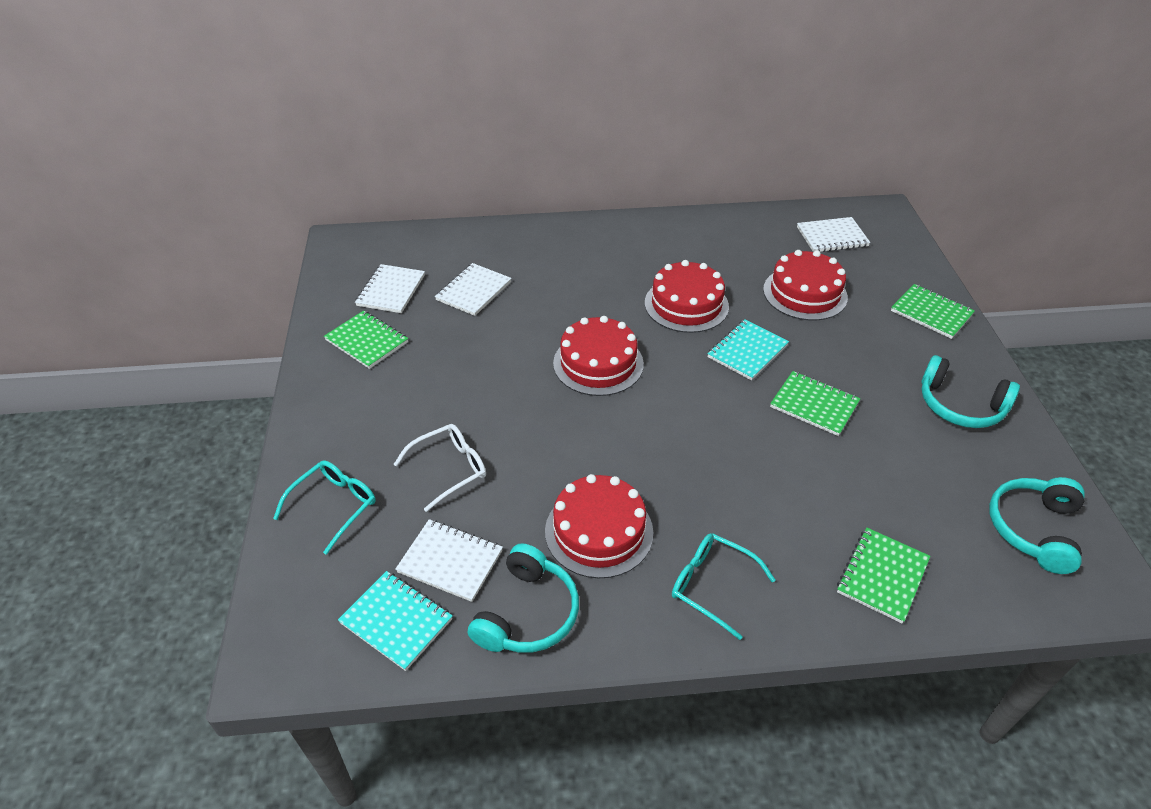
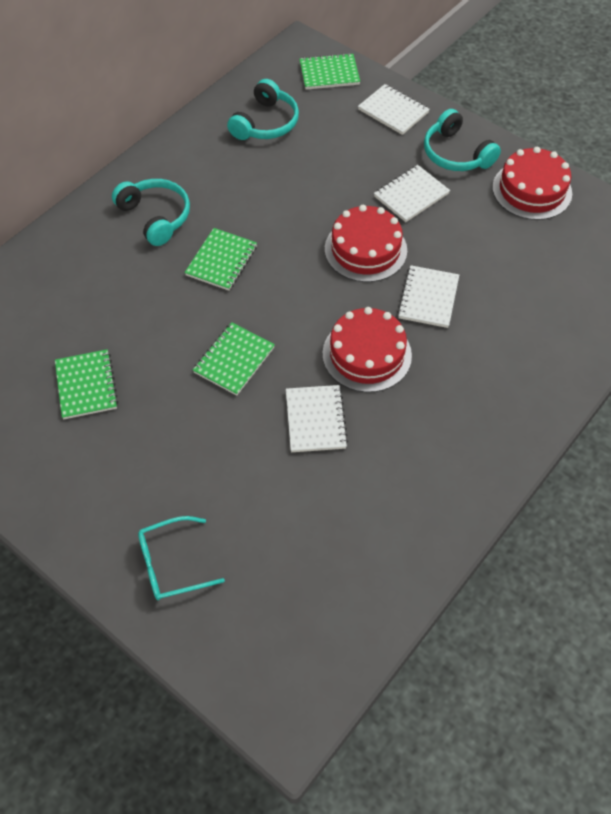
red cake: 4 -> 3
turquoise glasses: 2 -> 1
turquoise notebook: 2 -> 0
white glasses: 1 -> 0

